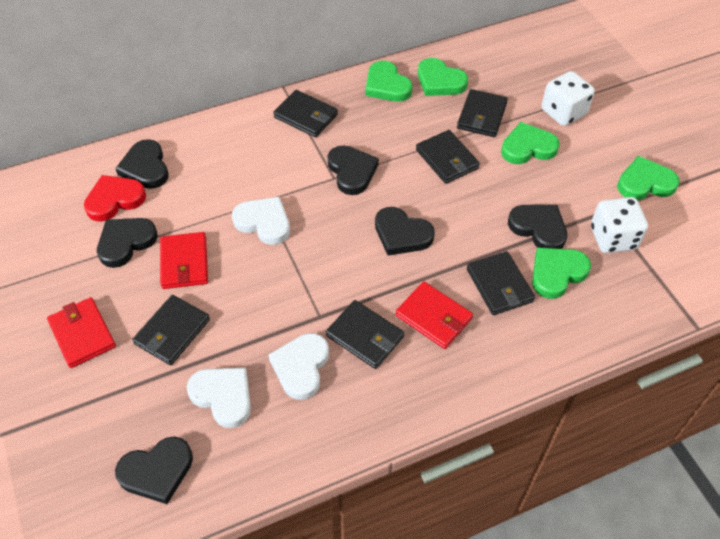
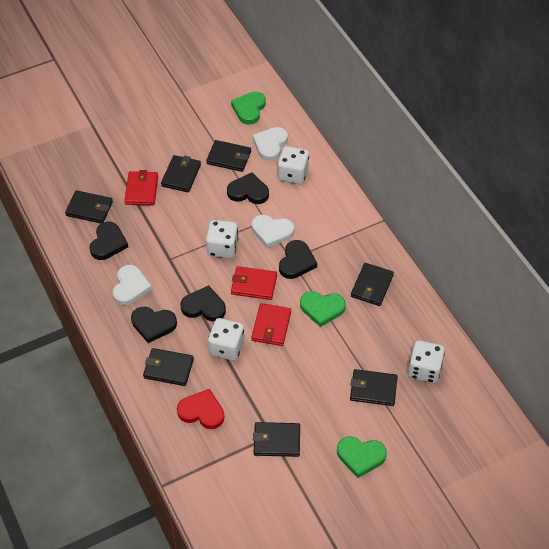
black heart: 6 -> 5
black wallet: 6 -> 7
green heart: 5 -> 3
white dice: 2 -> 4

